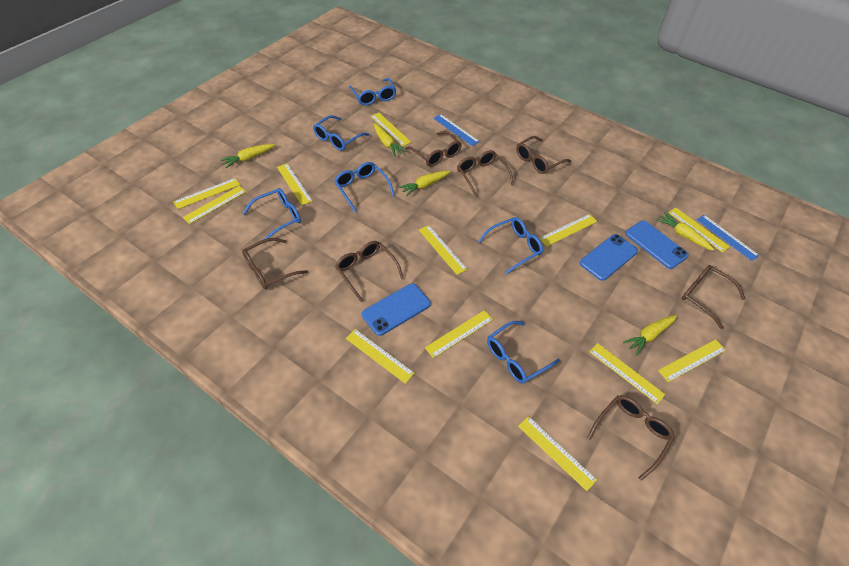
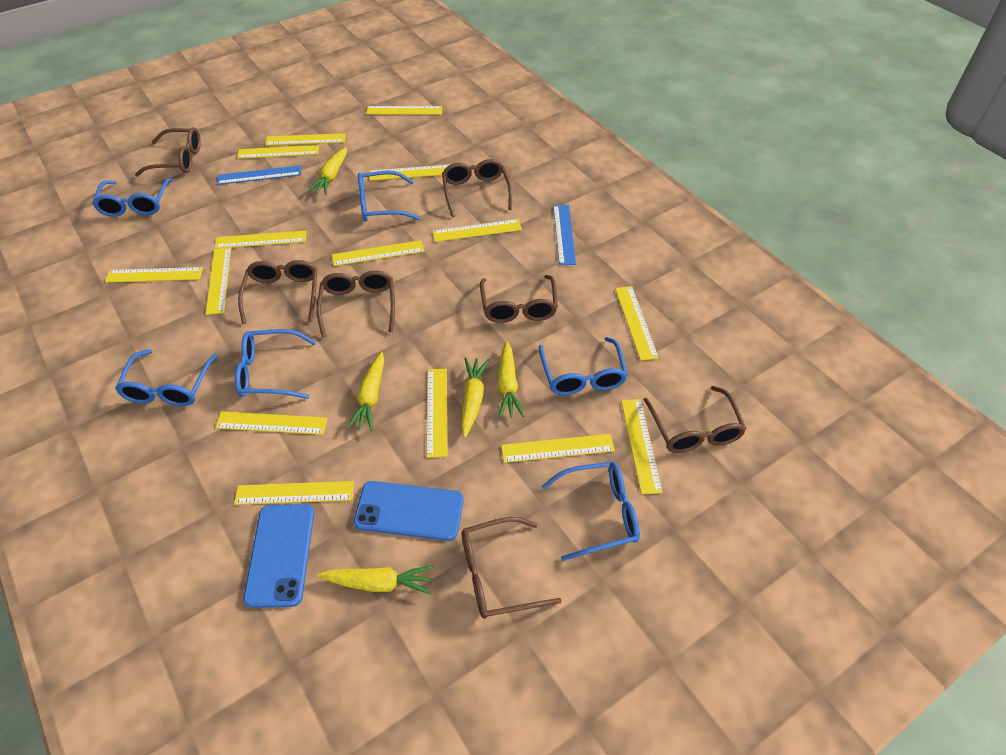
blue phone: 3 -> 2
yellow ruler: 12 -> 15

